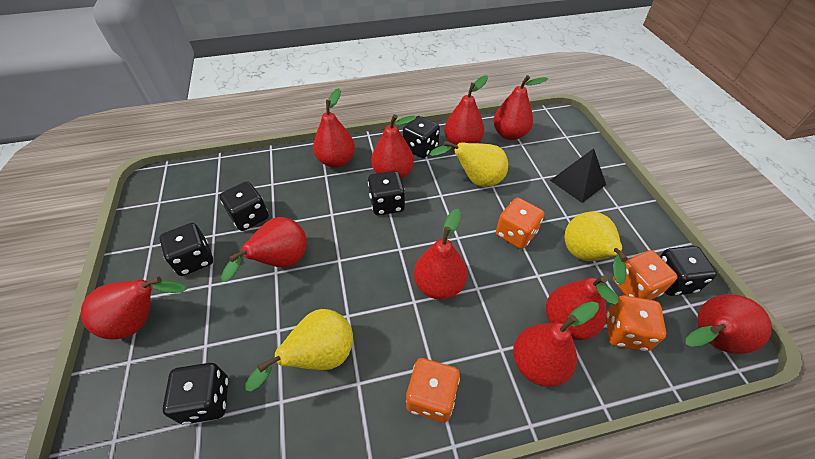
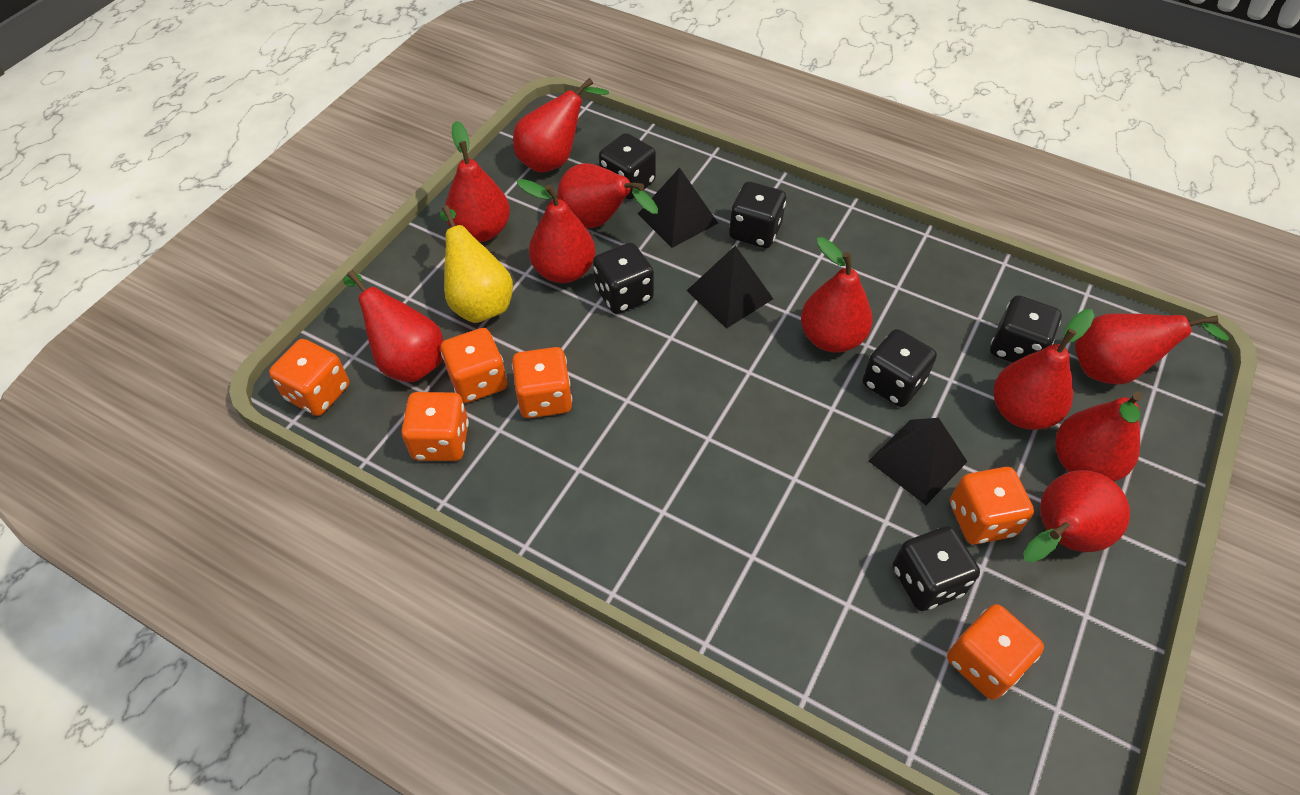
black pyramid: 1 -> 3
orange dice: 4 -> 6
yellow pear: 3 -> 1

